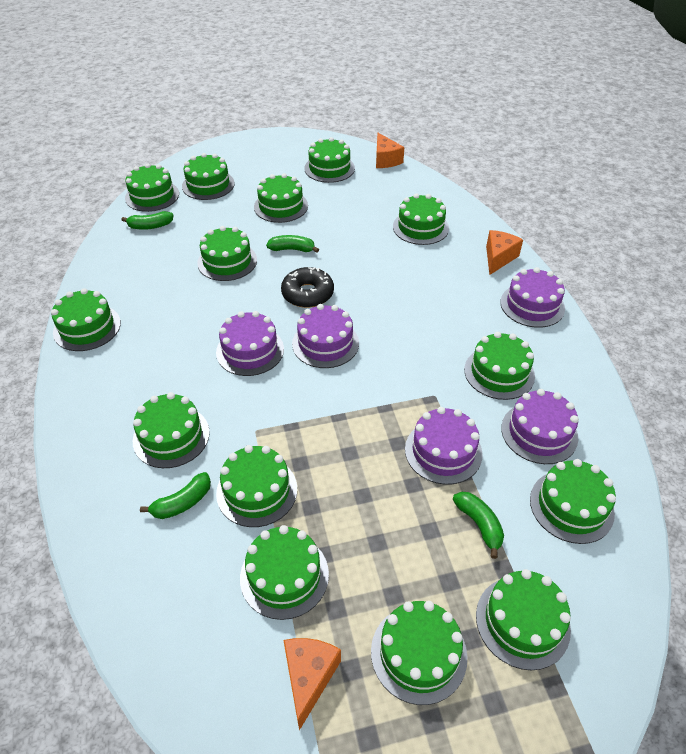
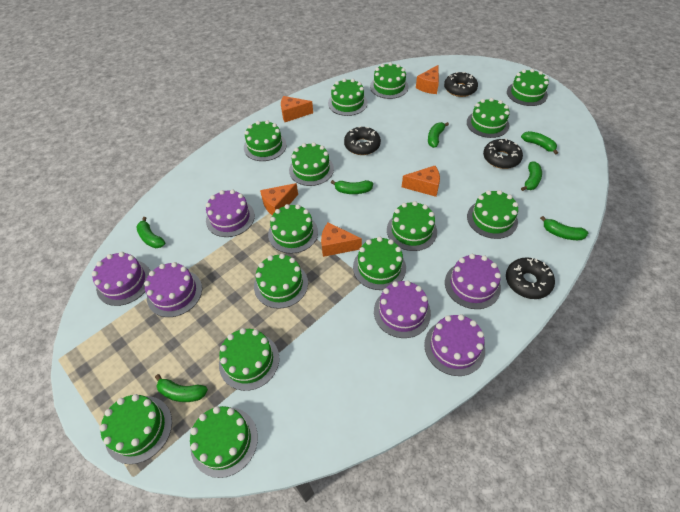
black donut: 1 -> 4
green banana: 4 -> 7
orange cheese: 3 -> 5
purple cake: 5 -> 6

